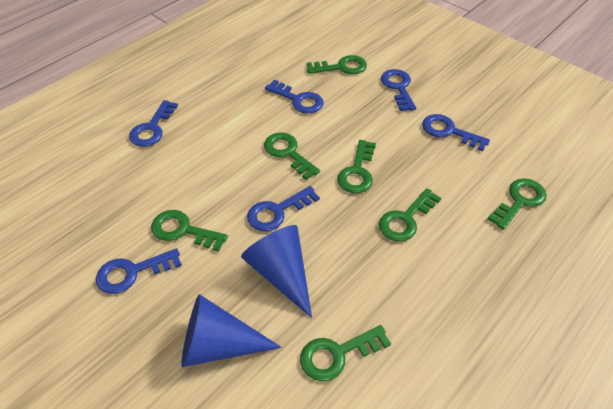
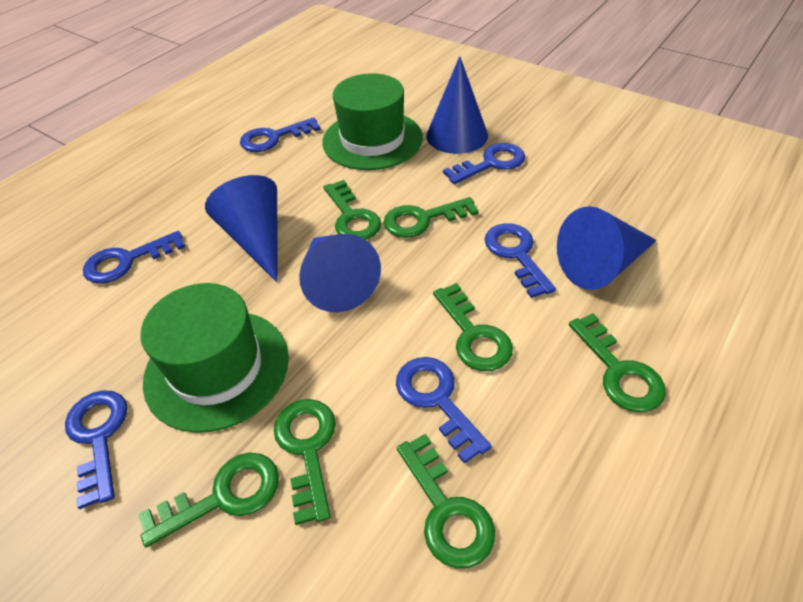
blue cone: 2 -> 4
green hat: 0 -> 2

